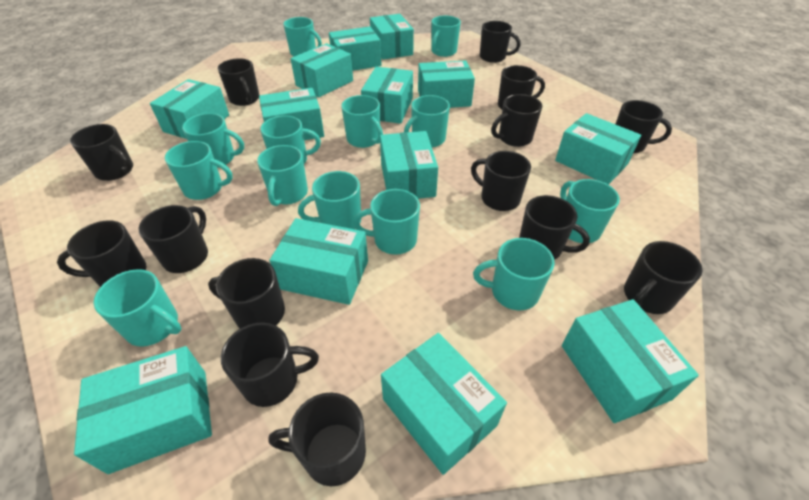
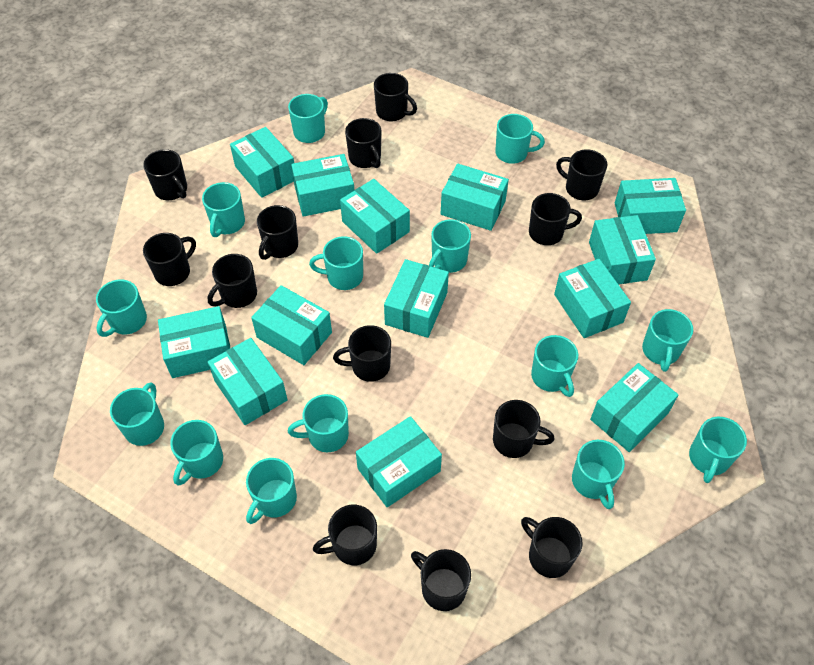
black mug: 14 -> 13
turquoise mug: 13 -> 14

